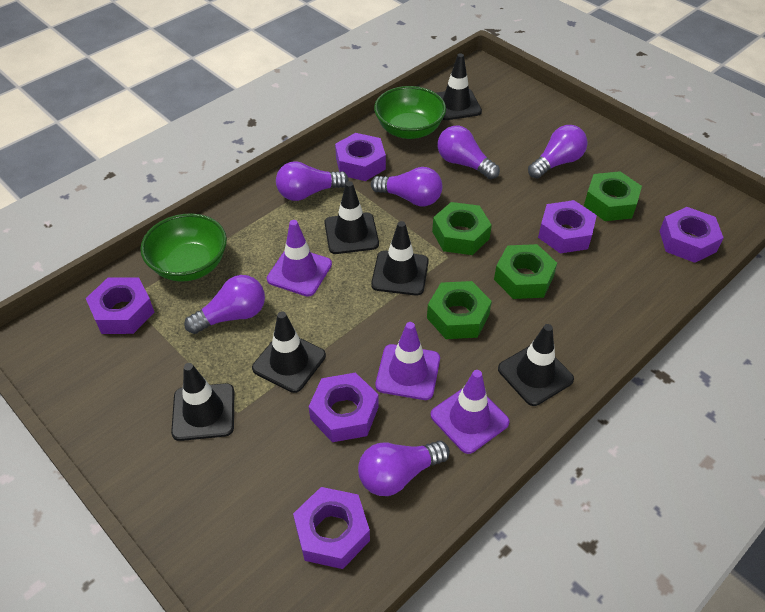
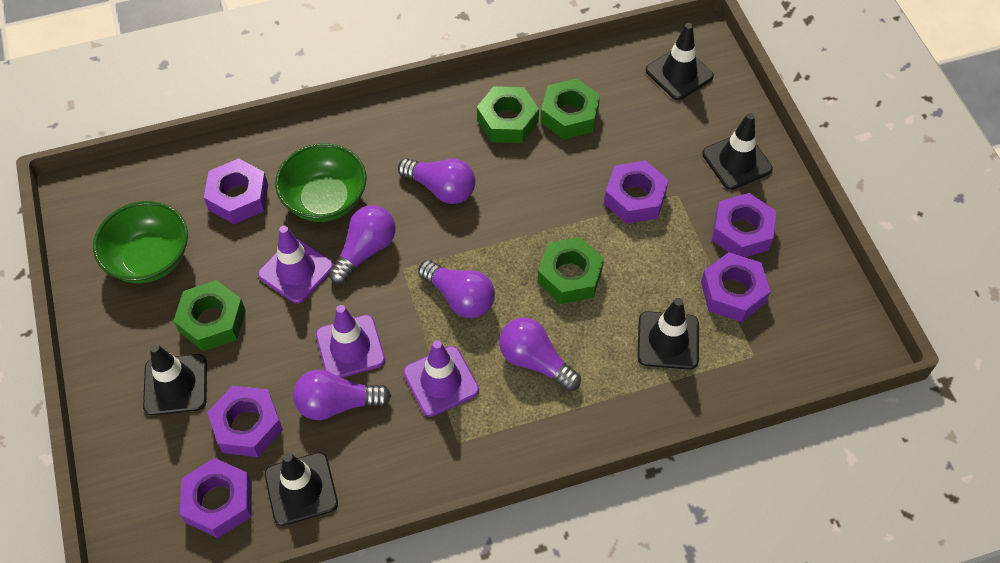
black traffic cone: 6 -> 5
purple light bulb: 6 -> 5

